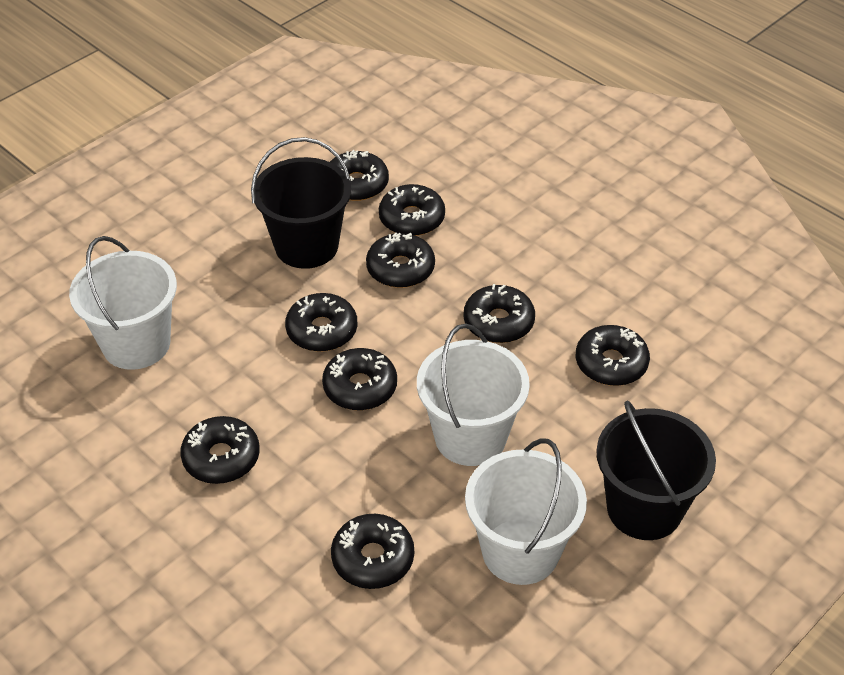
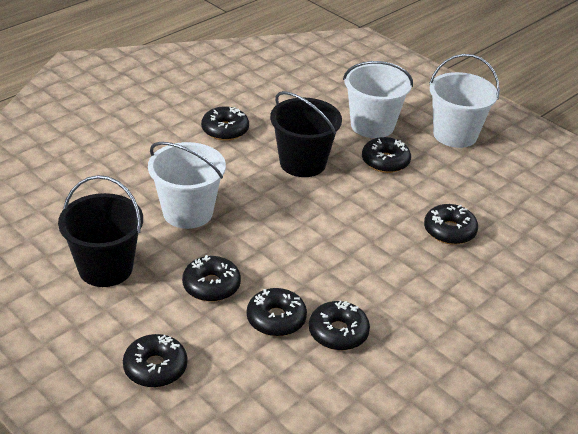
black donut: 9 -> 7

